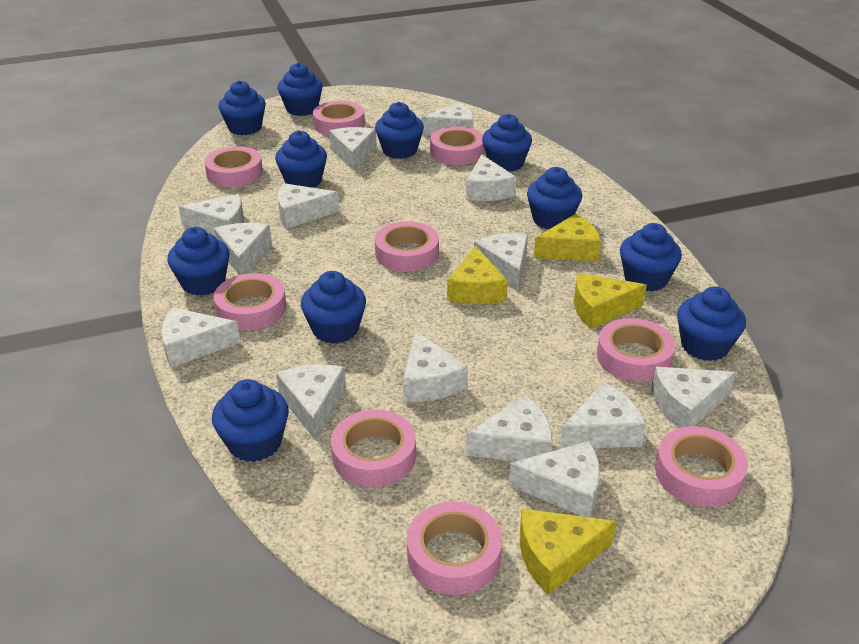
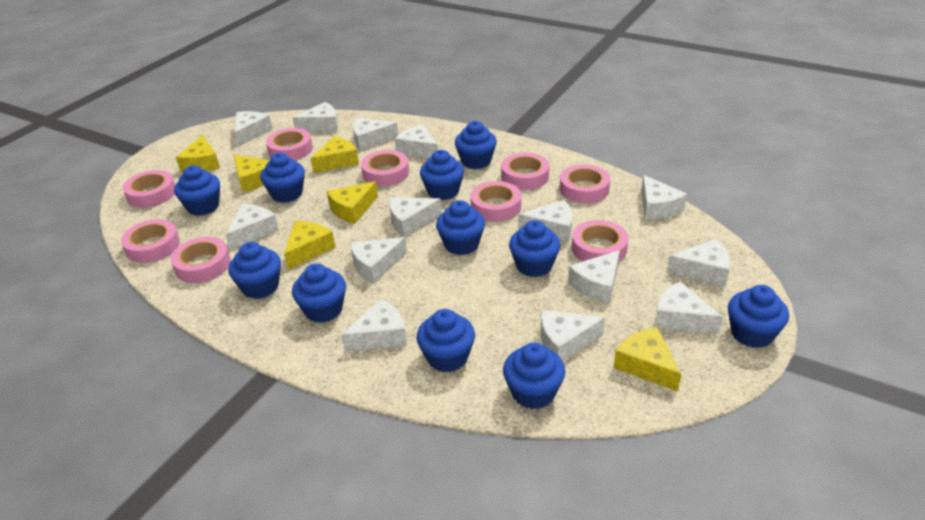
yellow cheese: 4 -> 6

